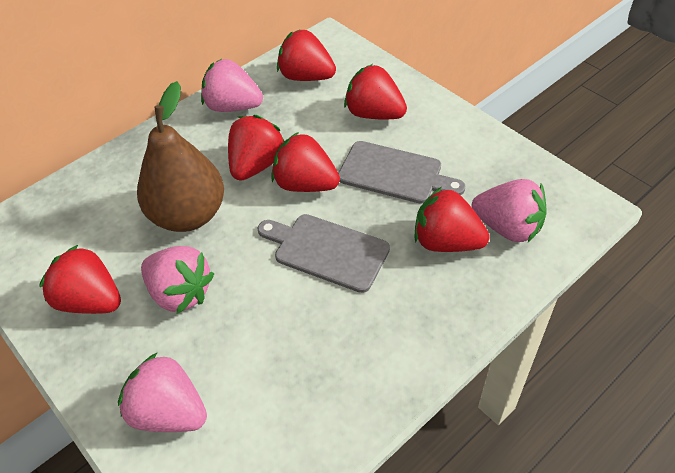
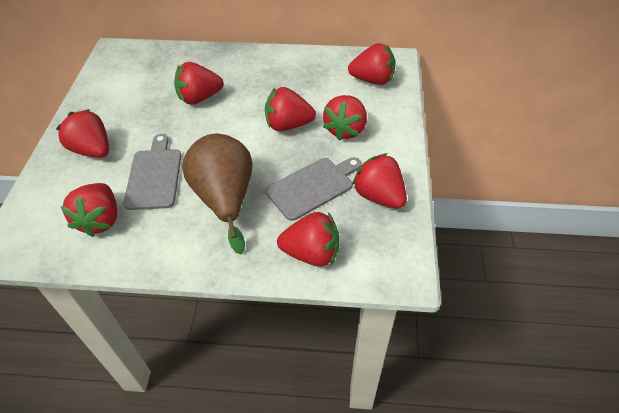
pink strawberry: 4 -> 0
red strawberry: 6 -> 8

